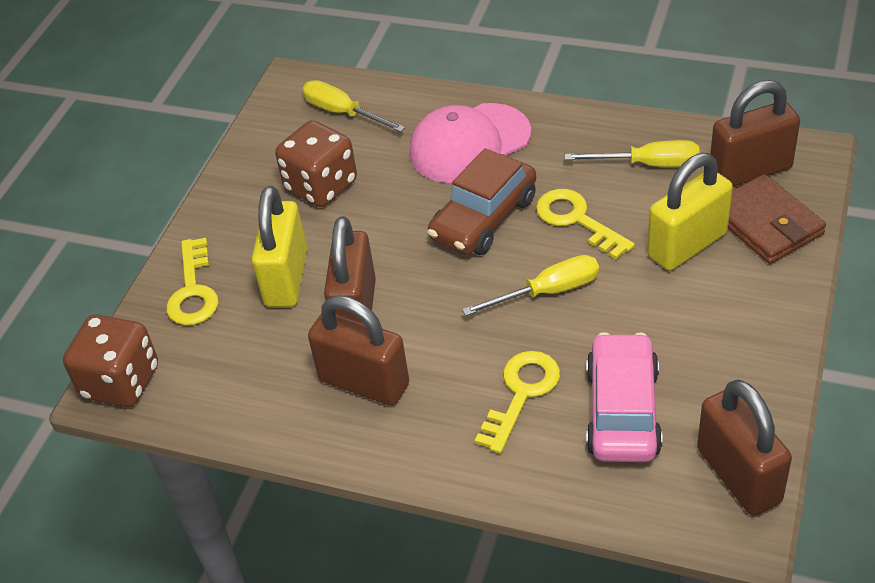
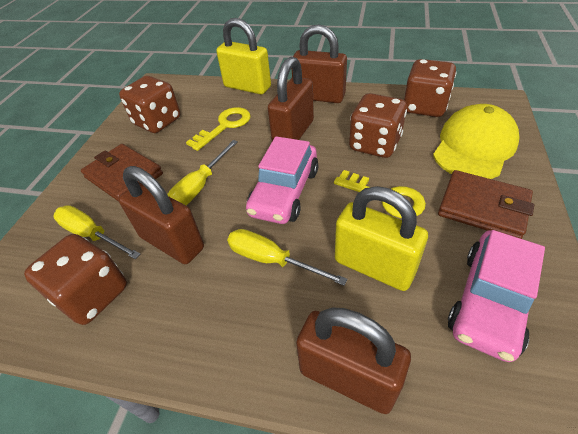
brown car: 1 -> 0
brown dice: 2 -> 4
brown wallet: 1 -> 2
pink cap: 1 -> 0
pink car: 1 -> 2
yellow cap: 0 -> 1
yellow key: 3 -> 2

